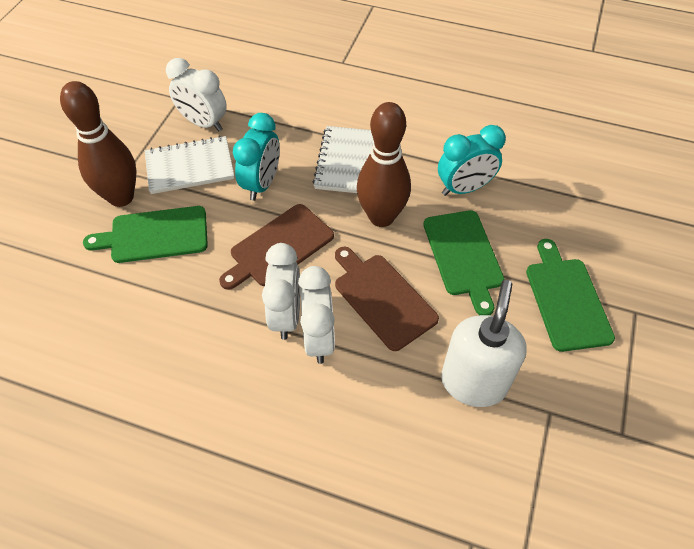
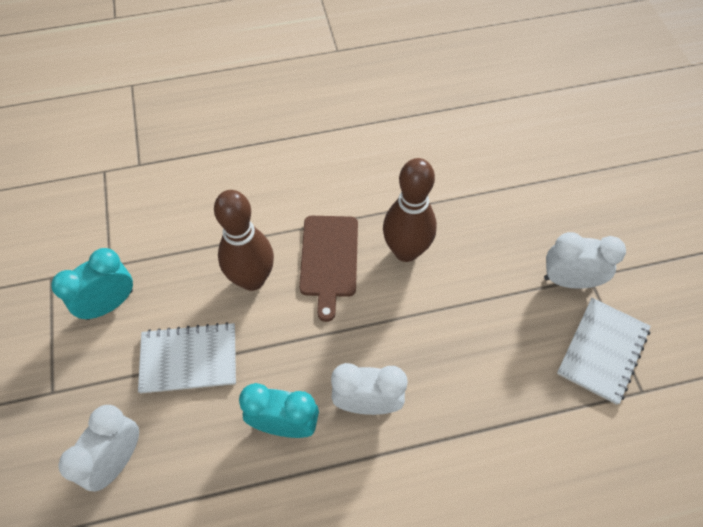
brown cutting board: 2 -> 1
green cutting board: 3 -> 0
white soap dispenser: 1 -> 0

